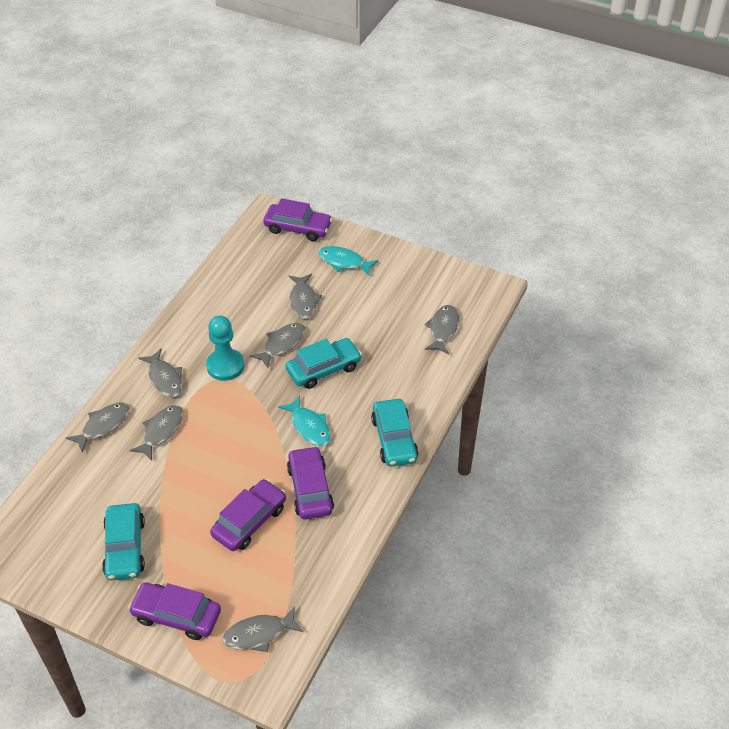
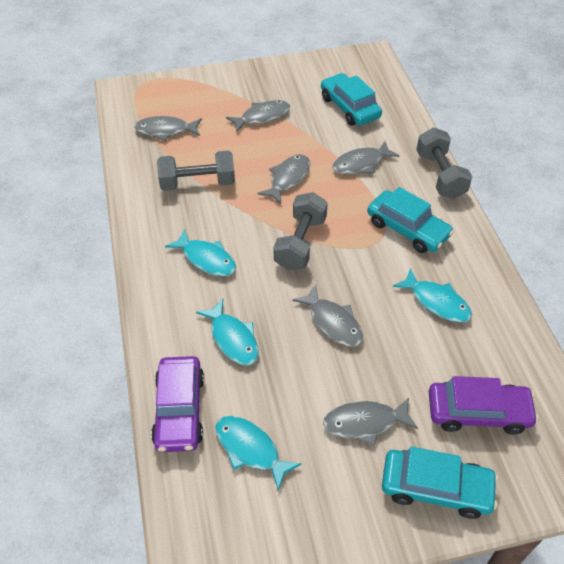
grey dumbbell: 0 -> 3
grey fish: 7 -> 6
purple car: 4 -> 2
turquoise fish: 2 -> 4
turquoise pawn: 1 -> 0

